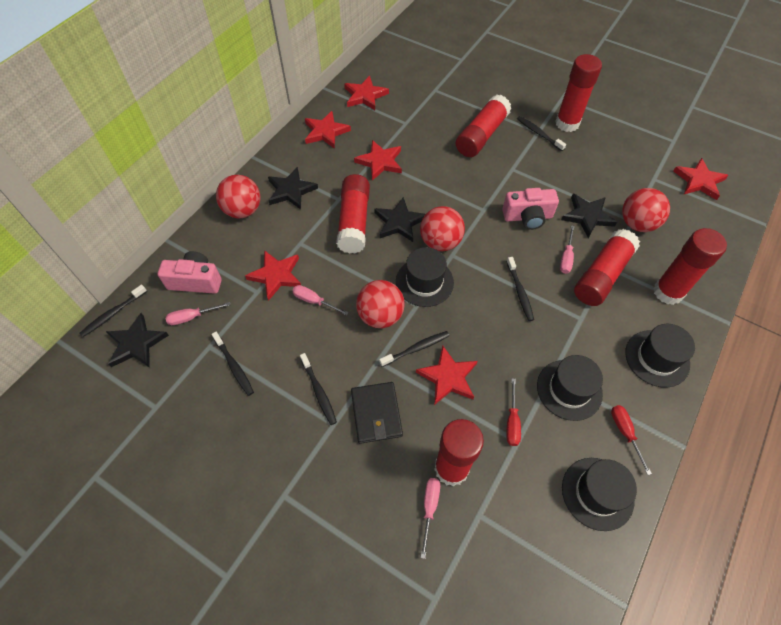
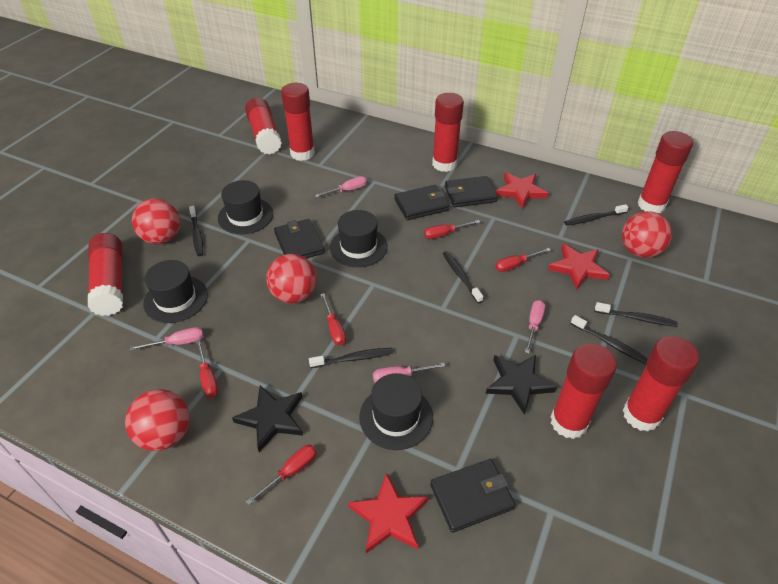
black star: 4 -> 2
black wallet: 1 -> 4
pink camera: 2 -> 0
red glue stick: 6 -> 7
red screwdriver: 2 -> 5
red star: 6 -> 3

